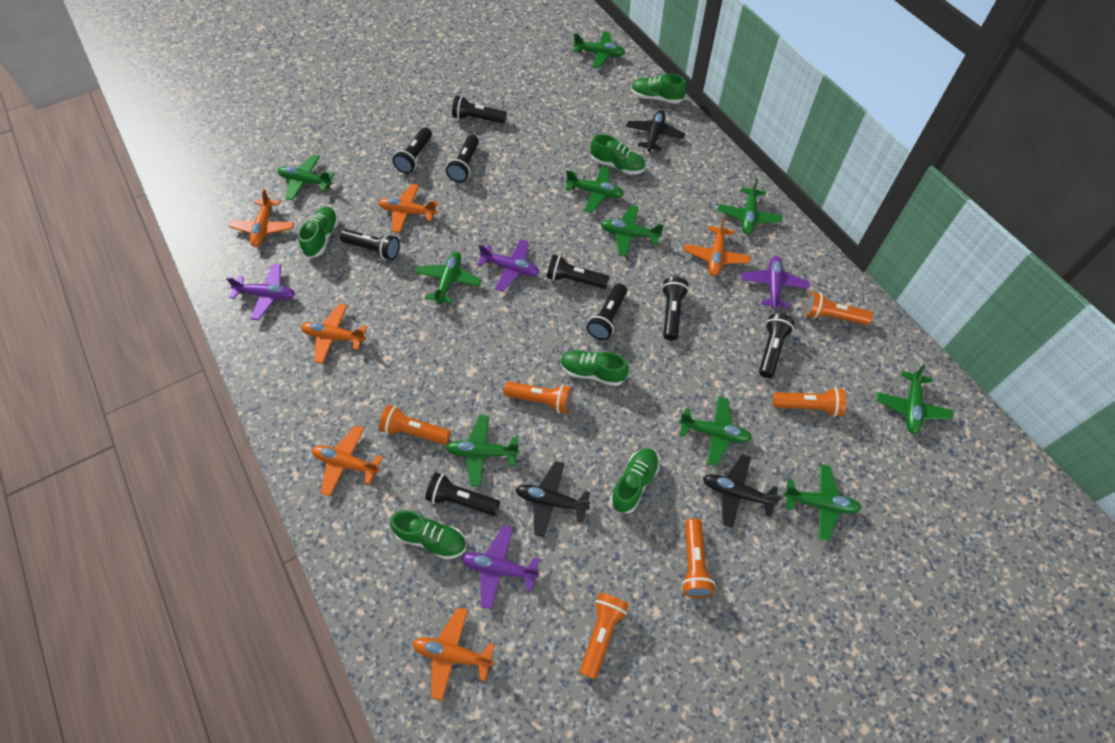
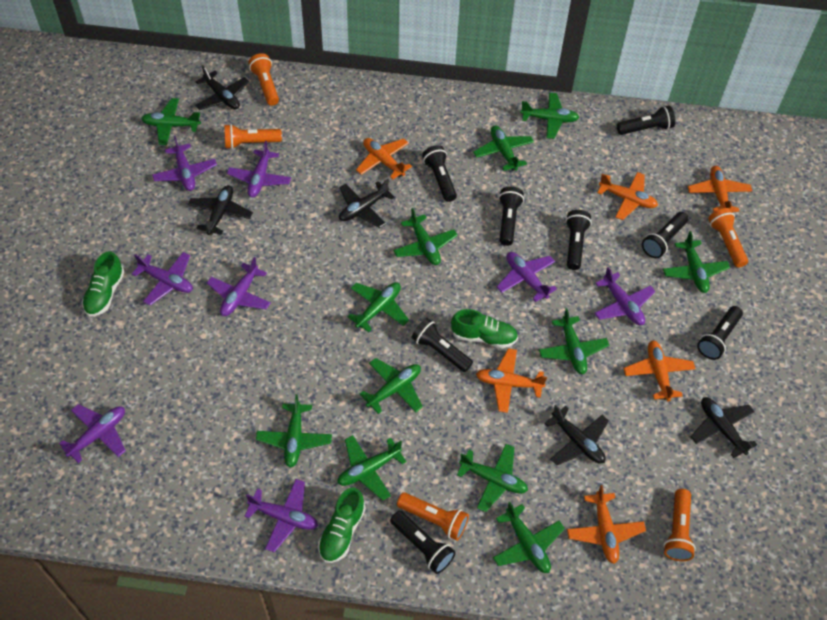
black flashlight: 9 -> 8
black plane: 3 -> 5
green plane: 10 -> 12
green shoe: 6 -> 3
orange flashlight: 6 -> 5
purple plane: 4 -> 8

